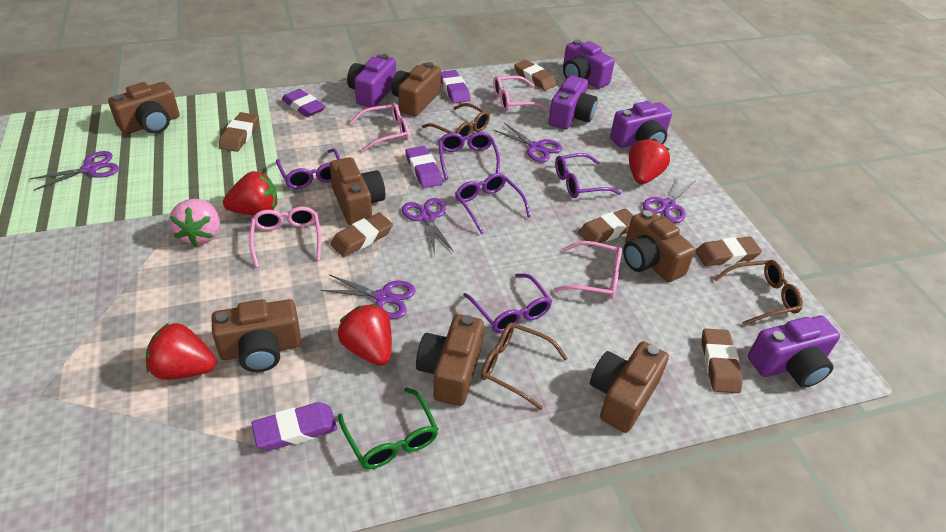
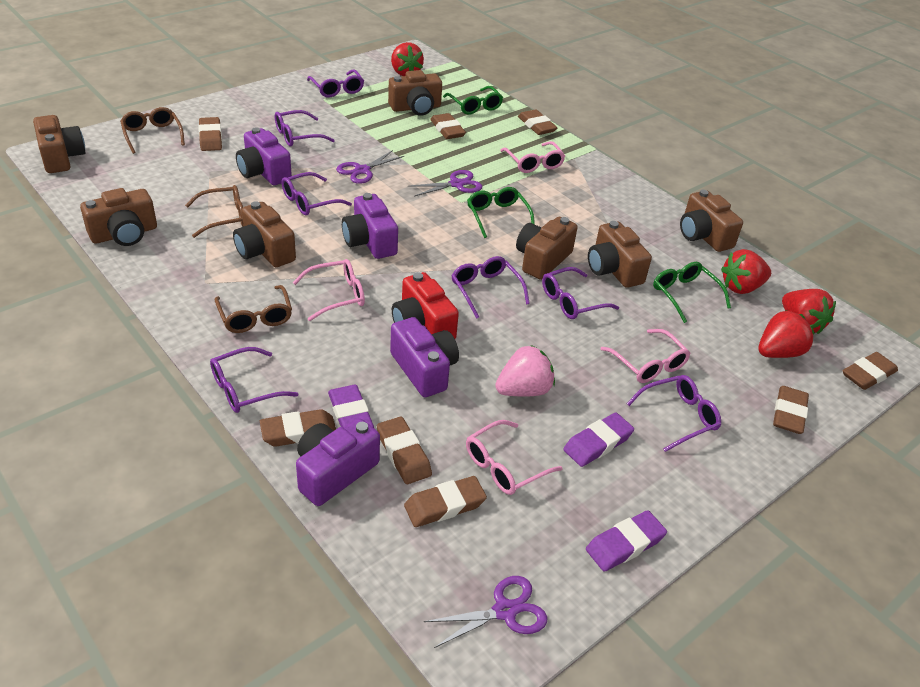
brown eraser: 6 -> 8
green glasses: 1 -> 3
purple camera: 5 -> 4
purple eraser: 4 -> 3
purple glasses: 5 -> 7
purple scissors: 5 -> 3
red camera: 0 -> 1

